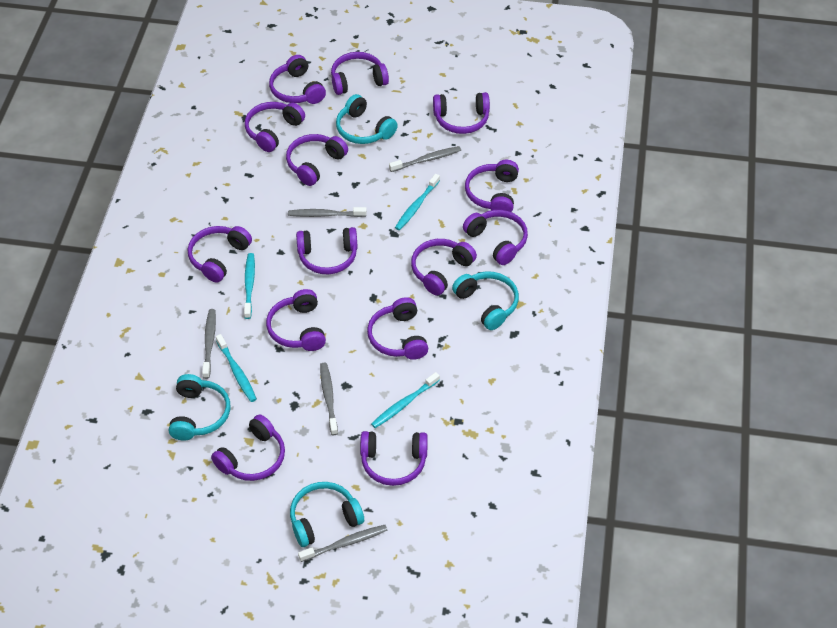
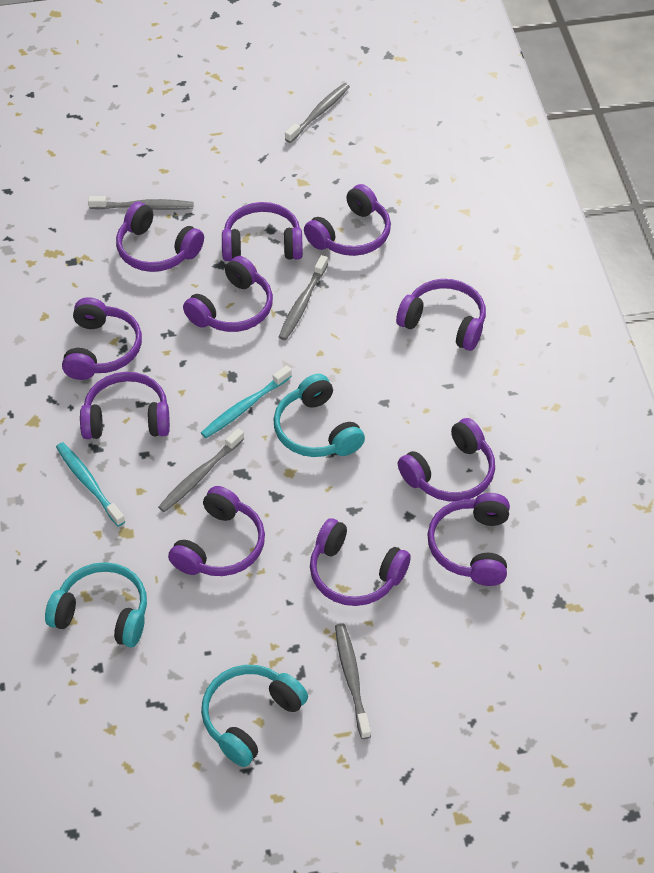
purple headphones: 14 -> 11
turquoise headphones: 4 -> 3
turquoise toothbrush: 4 -> 2

